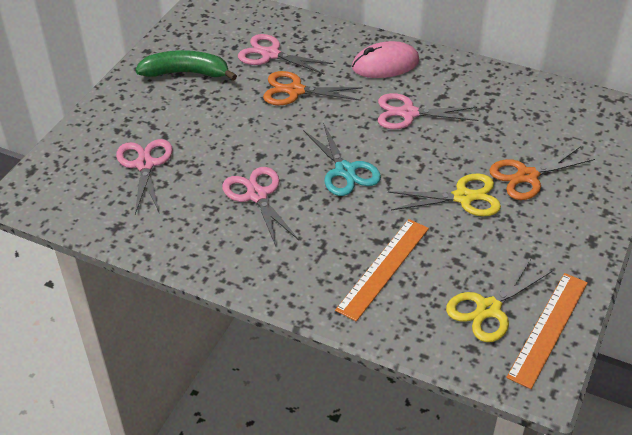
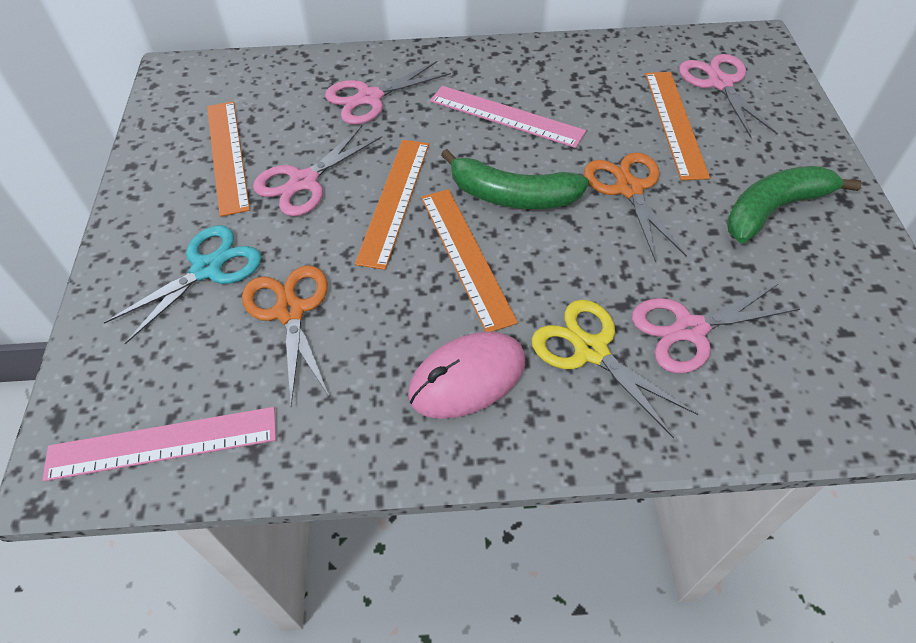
green banana: 1 -> 2
orange ruler: 2 -> 4
pink ruler: 0 -> 2
yellow scissors: 2 -> 1

